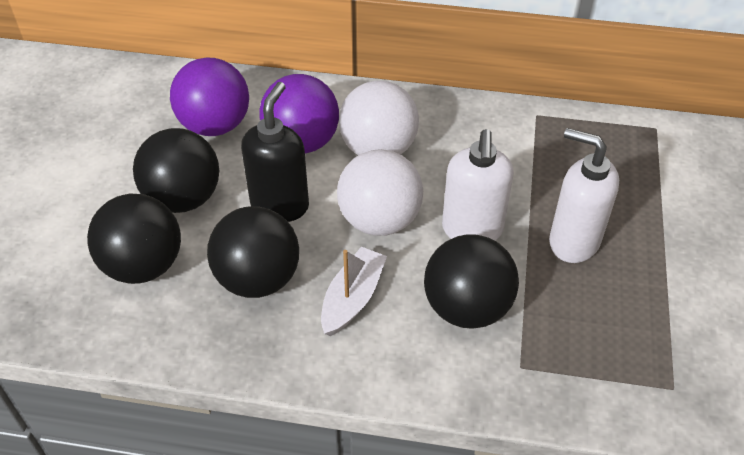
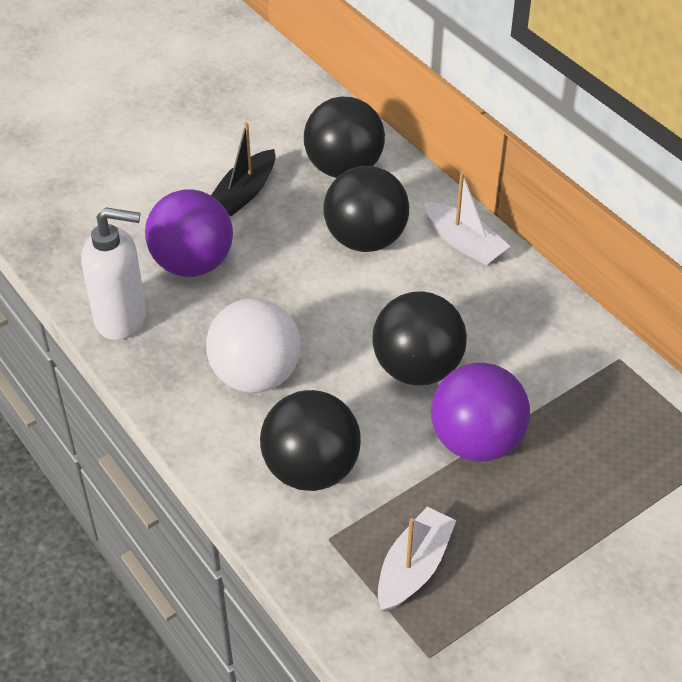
black boat: 0 -> 1
black soap dispenser: 1 -> 0
white ball: 2 -> 1
white boat: 1 -> 2
white soap dispenser: 2 -> 1

